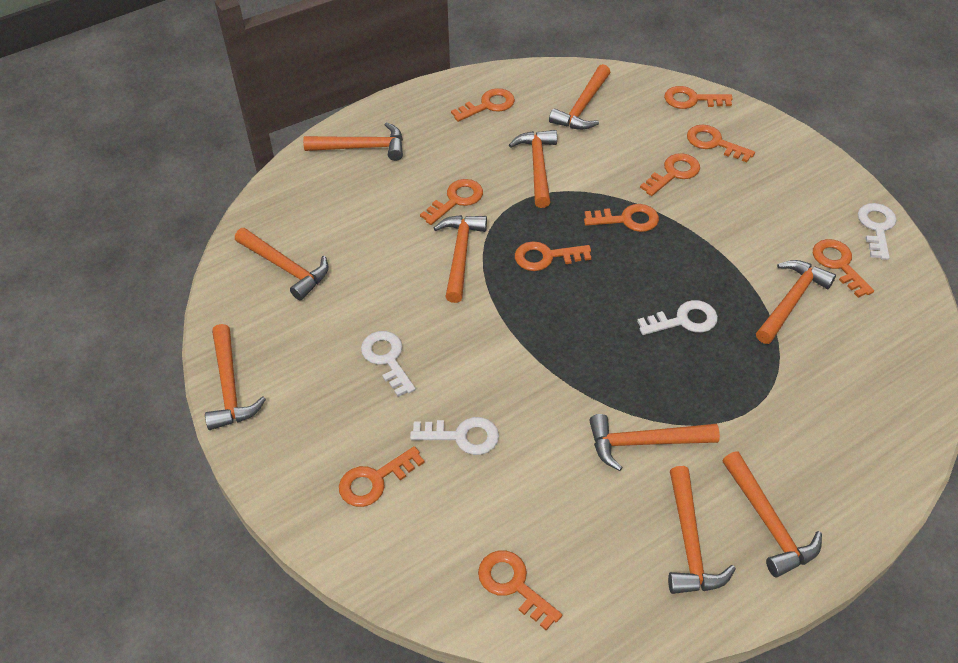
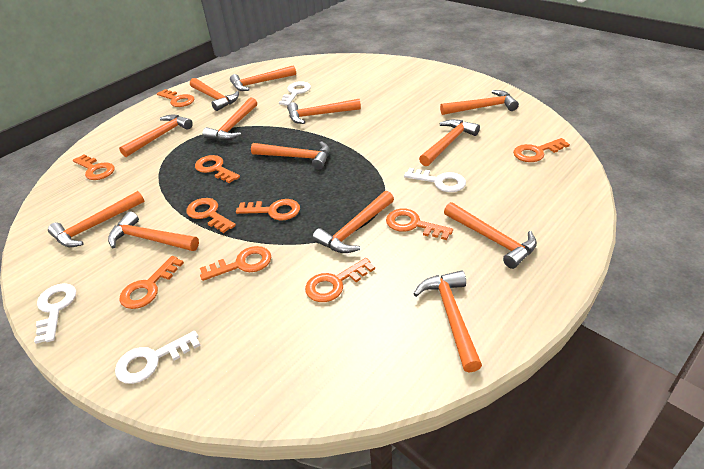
orange hammer: 10 -> 13

